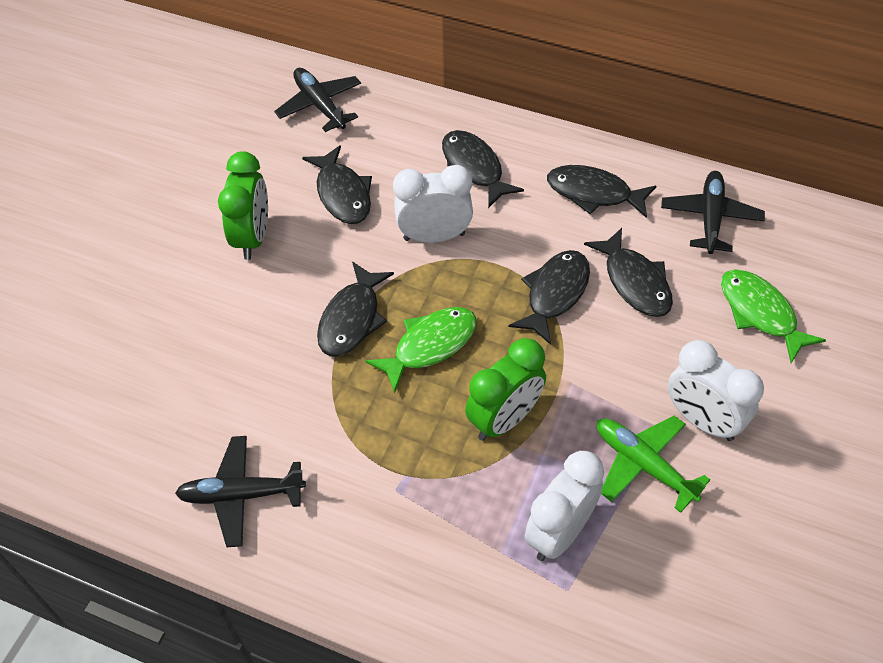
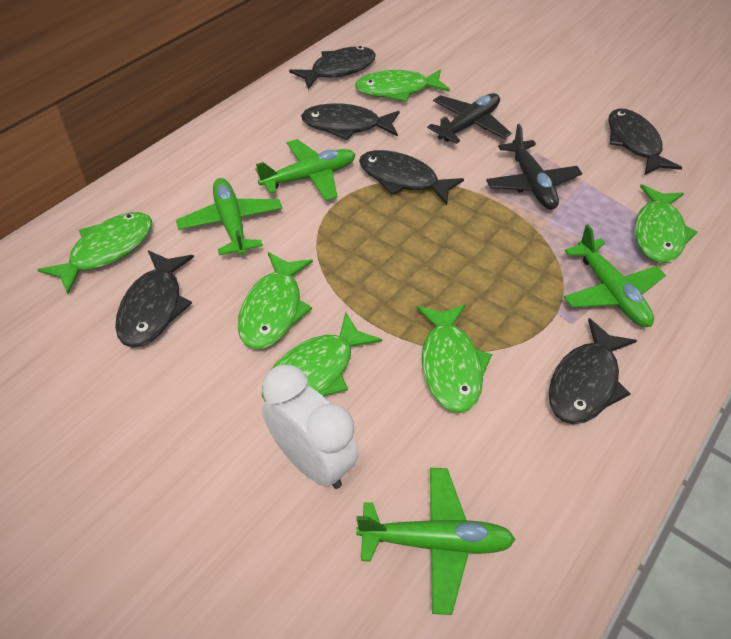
black plane: 3 -> 2
green clock: 2 -> 0
green fish: 2 -> 6
green plane: 1 -> 4
white clock: 3 -> 1

